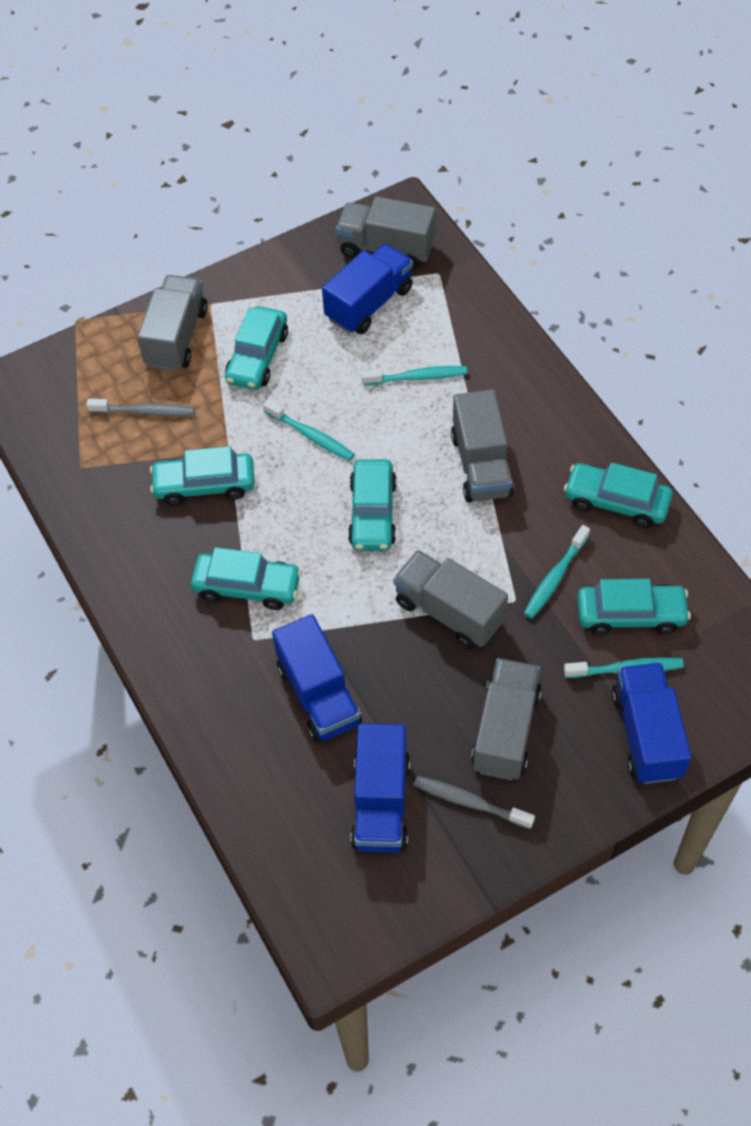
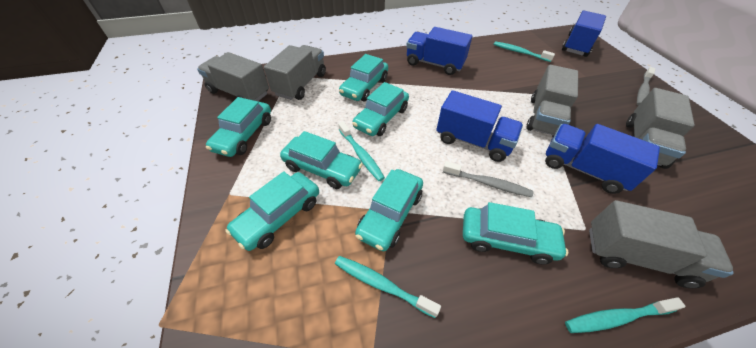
turquoise car: 6 -> 7

